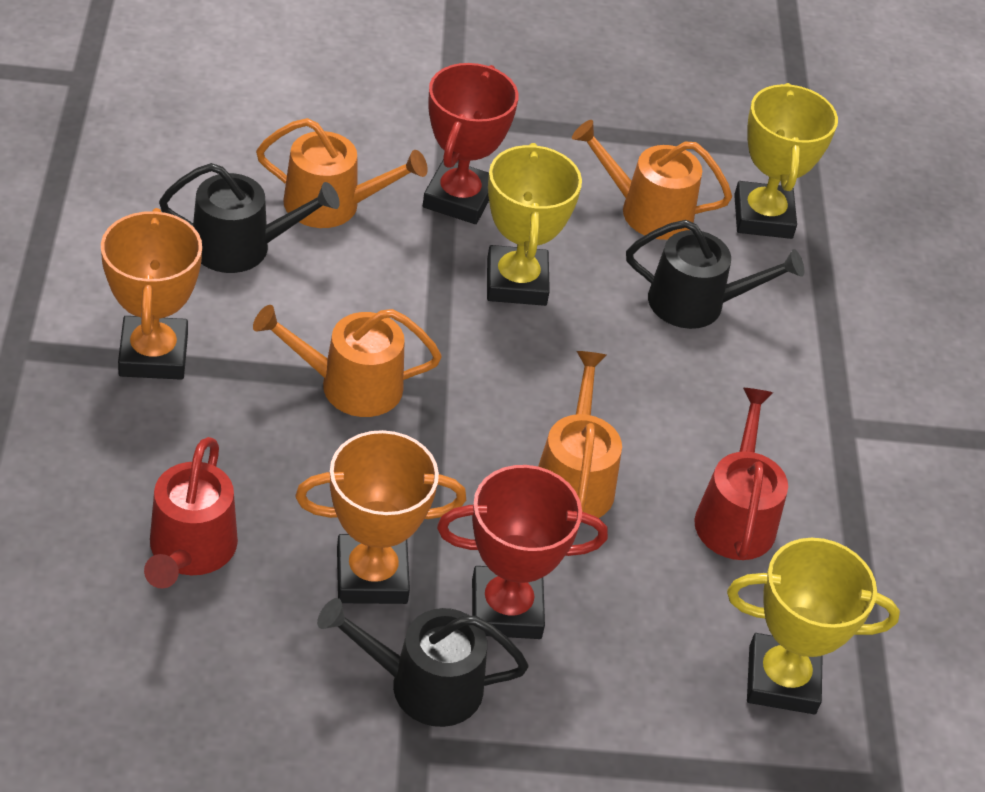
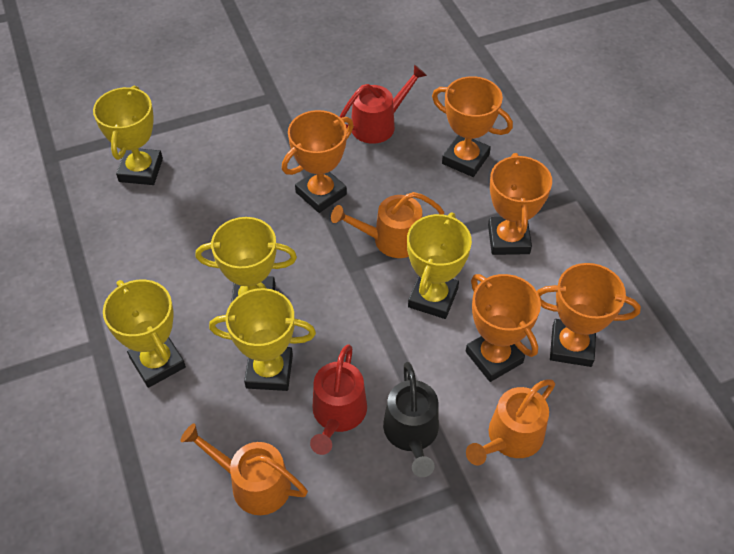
black watering can: 3 -> 1
orange trophy: 2 -> 5
orange watering can: 4 -> 3
red trophy: 2 -> 0
yellow trophy: 3 -> 5

